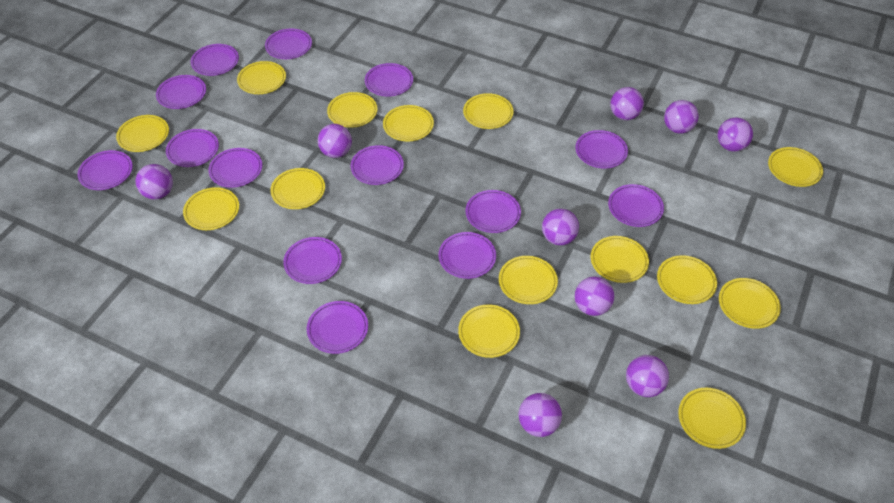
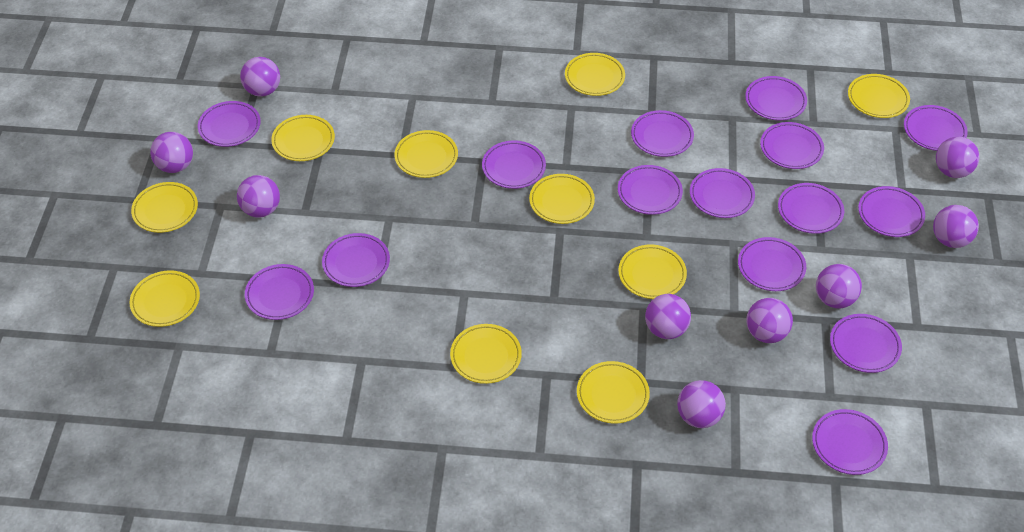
purple plate: 14 -> 15
yellow plate: 14 -> 10

